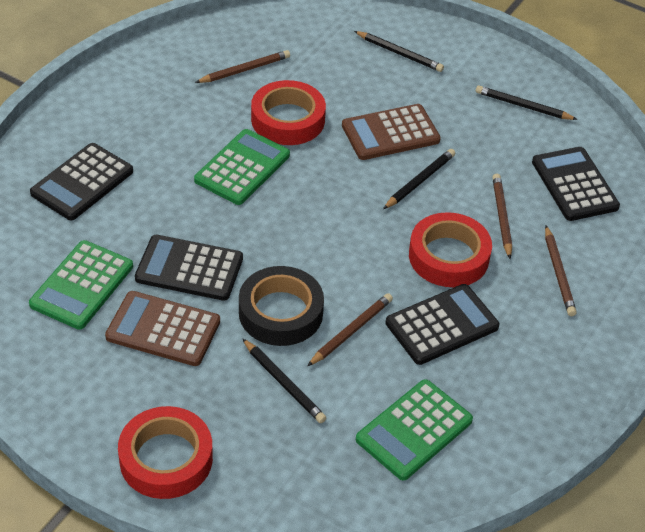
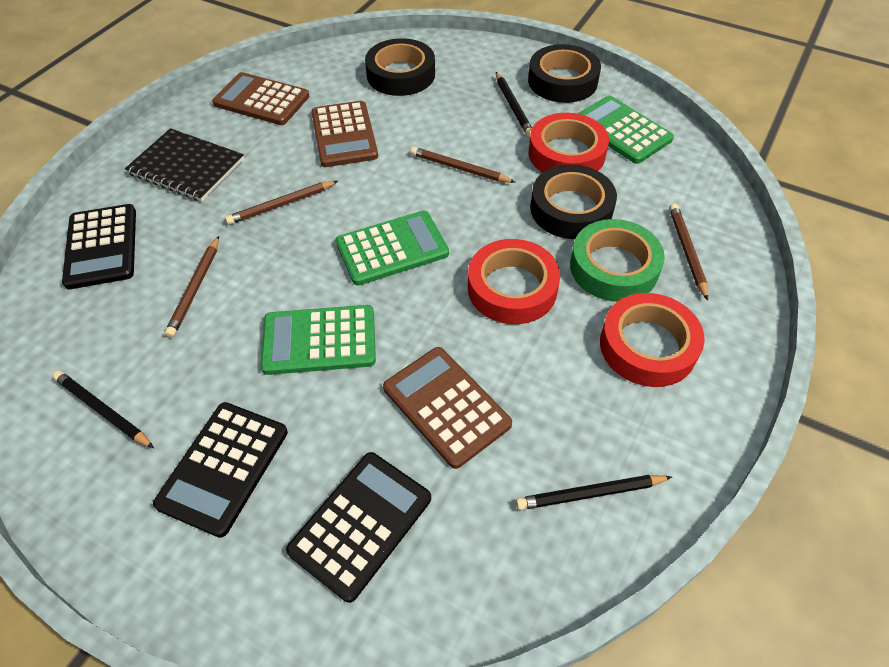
black calculator: 4 -> 3
black notebook: 0 -> 1
black pencil: 4 -> 3
black tape: 1 -> 3
brown calculator: 2 -> 3
green tape: 0 -> 1

